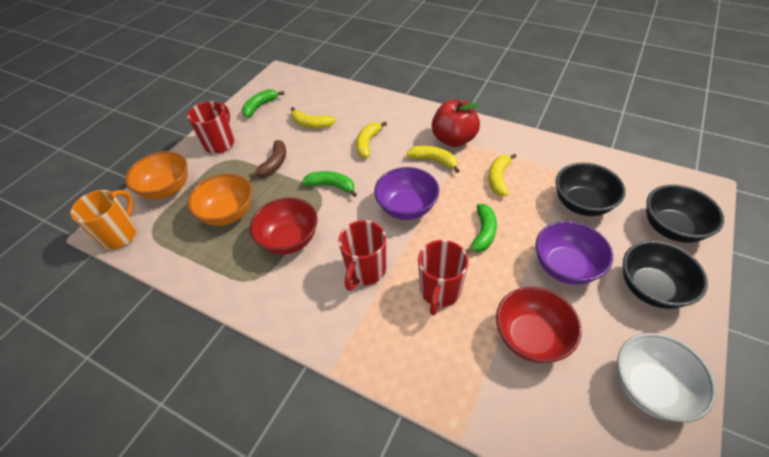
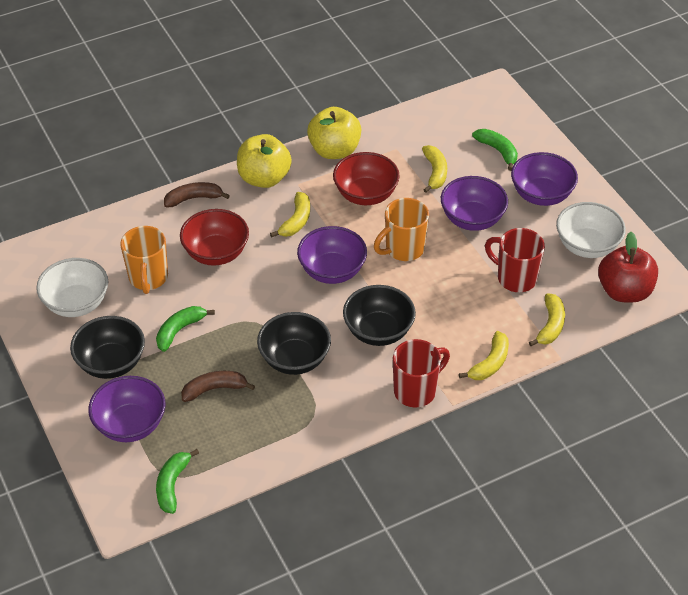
brown banana: 1 -> 2
orange bowl: 2 -> 0
orange mug: 1 -> 2
purple bowl: 2 -> 4
red mug: 3 -> 2
white bowl: 1 -> 2
yellow apple: 0 -> 2

